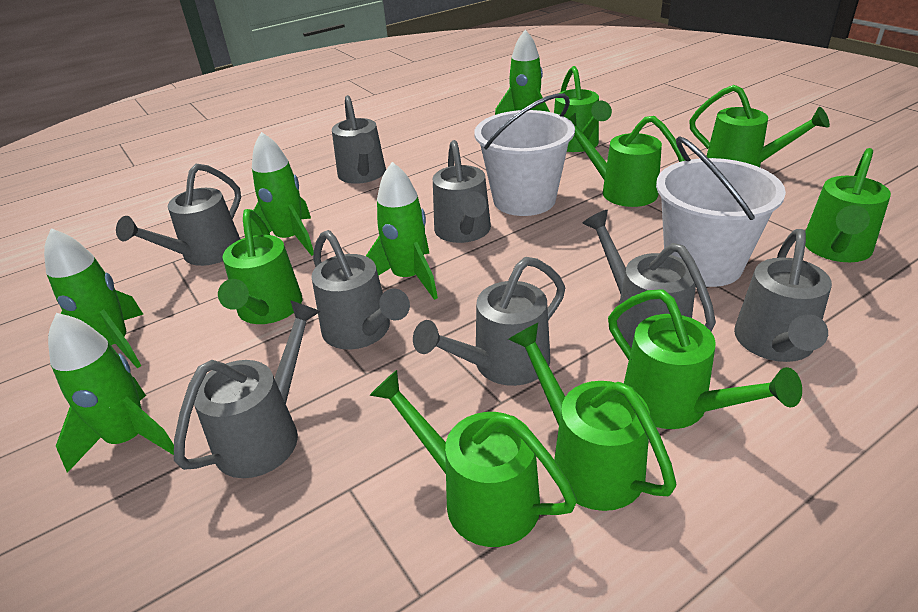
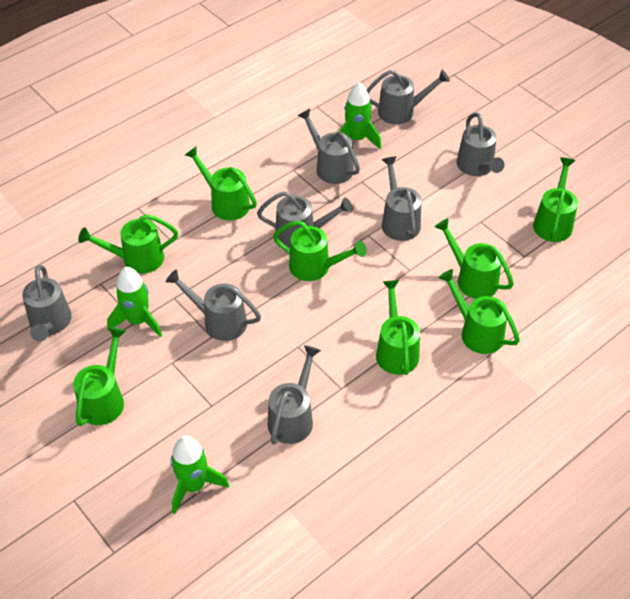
green rocket: 5 -> 3
white bucket: 2 -> 0

